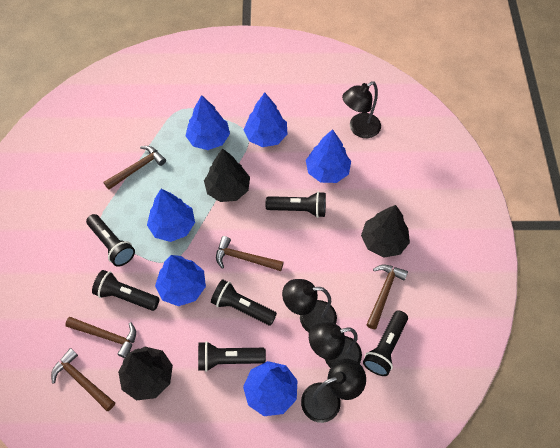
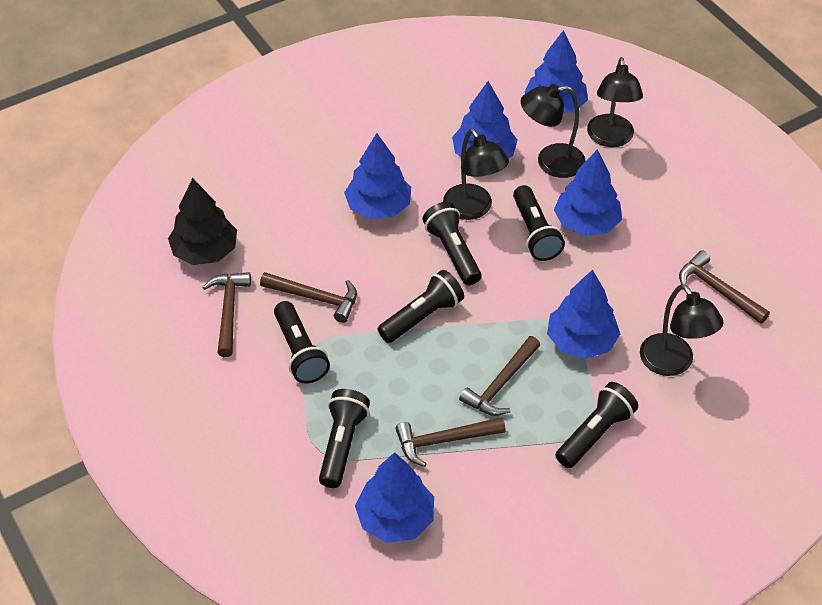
black tree: 3 -> 1

